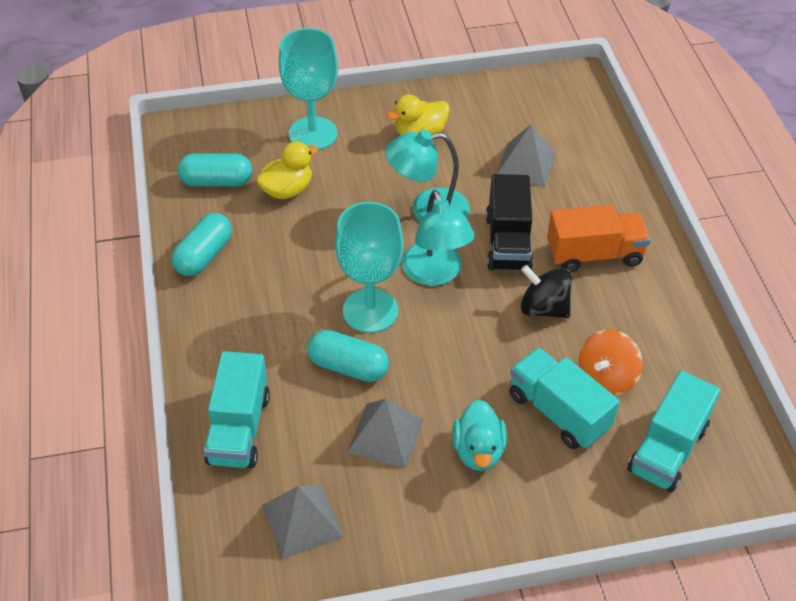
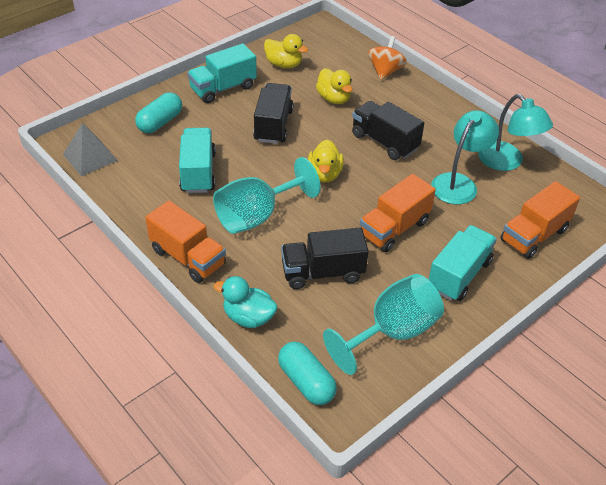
black spinning top: 1 -> 0
black truck: 1 -> 3
grey pyramid: 3 -> 1
orange truck: 1 -> 3
turquoise capsule: 3 -> 2
yellow duck: 2 -> 3

